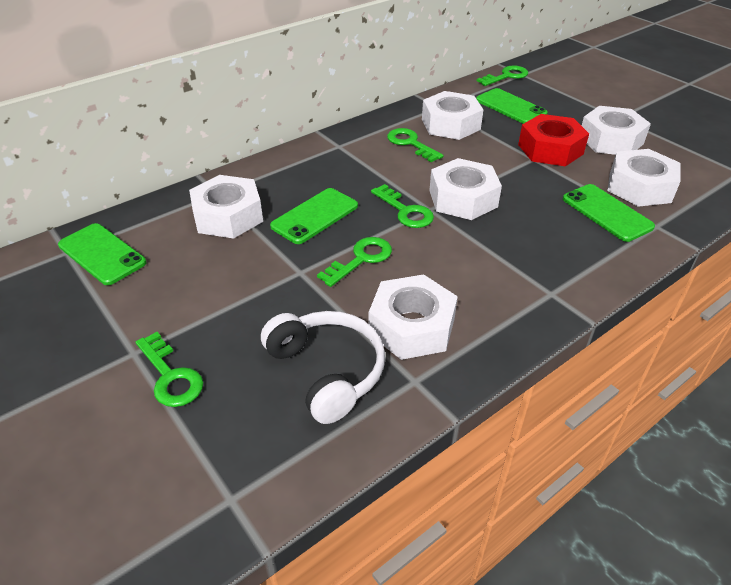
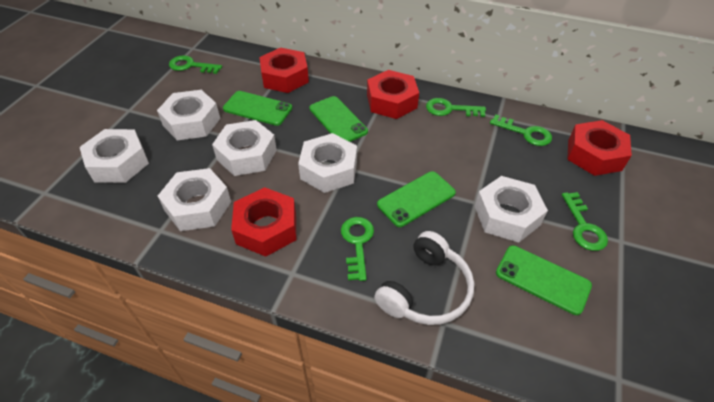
red nut: 1 -> 4

